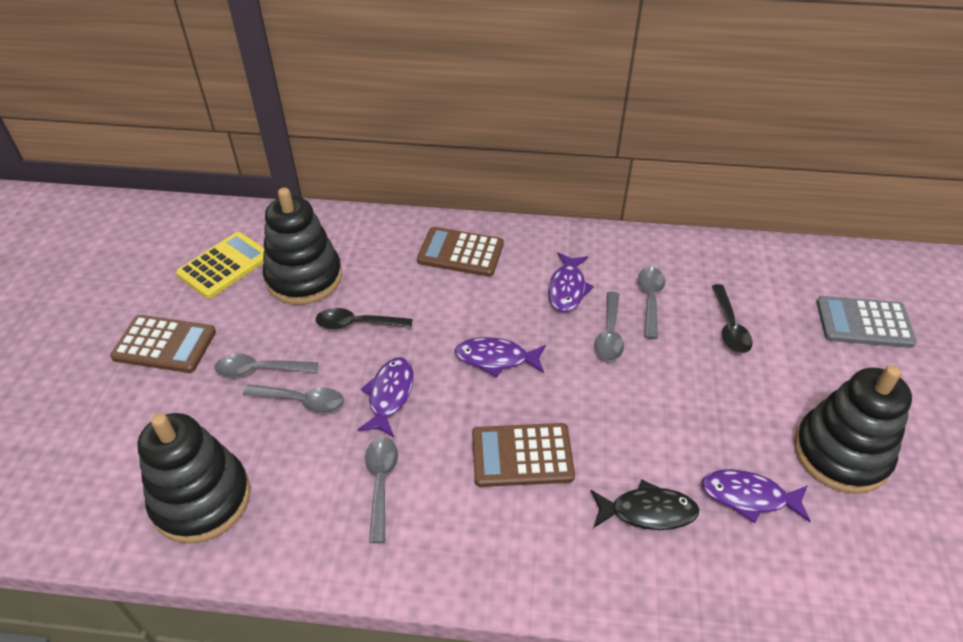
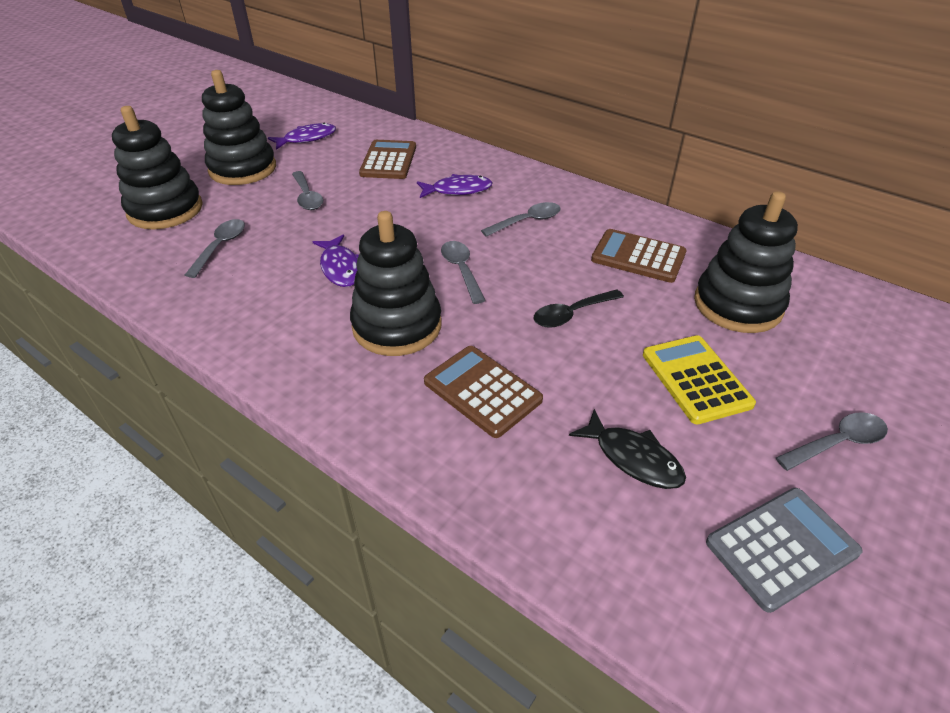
black spoon: 2 -> 1
black stacking toy: 3 -> 4
purple fish: 4 -> 3

